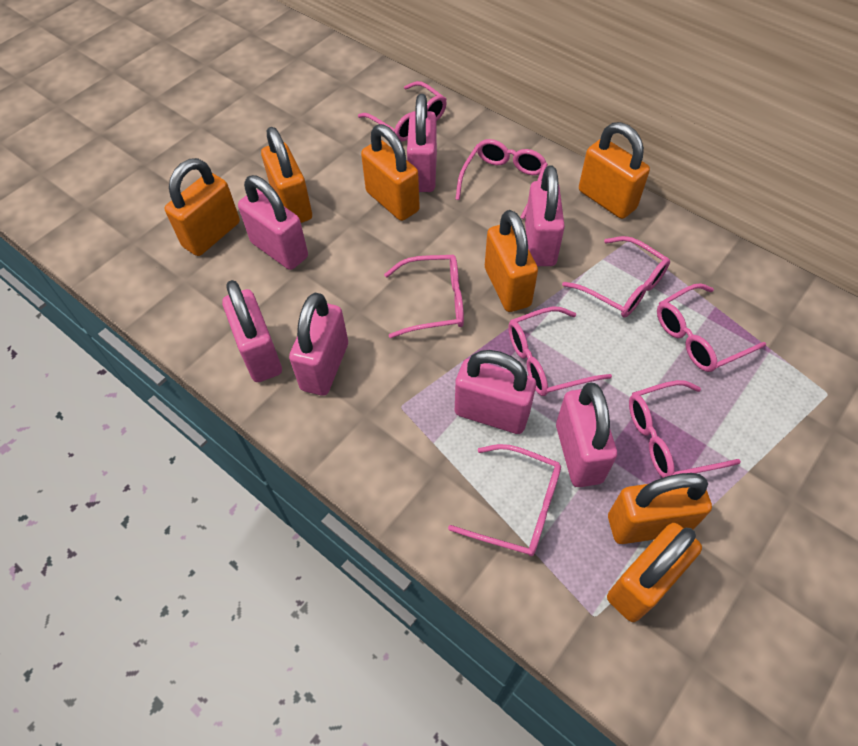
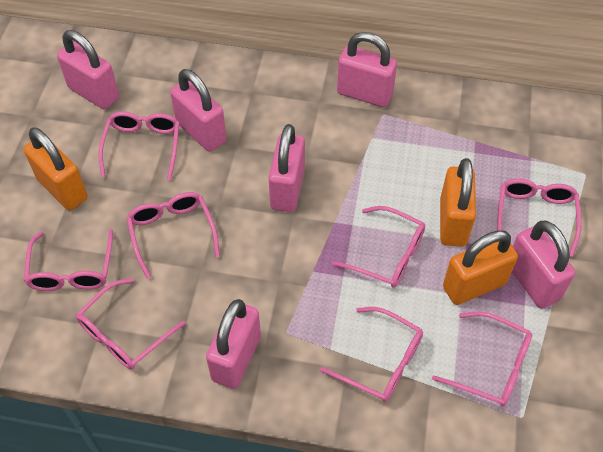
orange padlock: 7 -> 3
pink padlock: 7 -> 6

